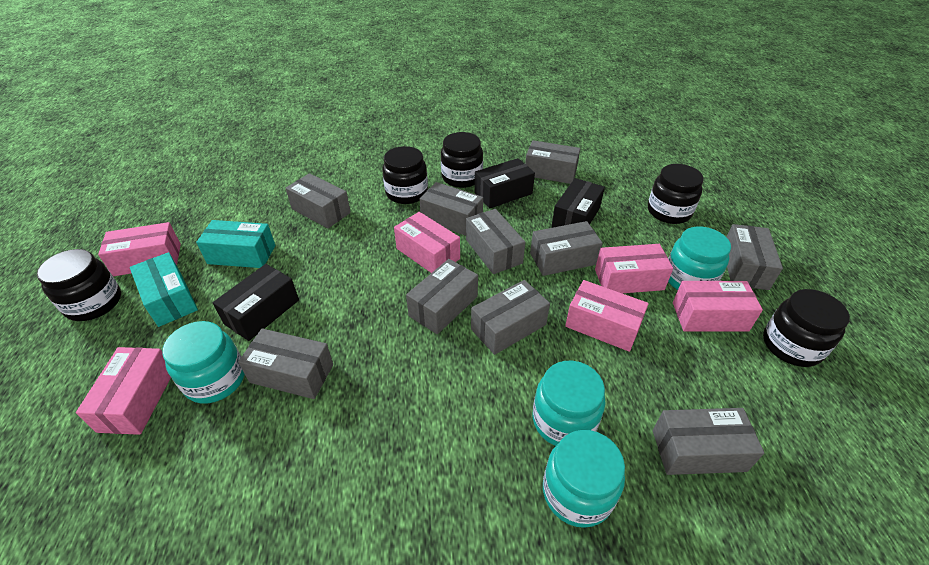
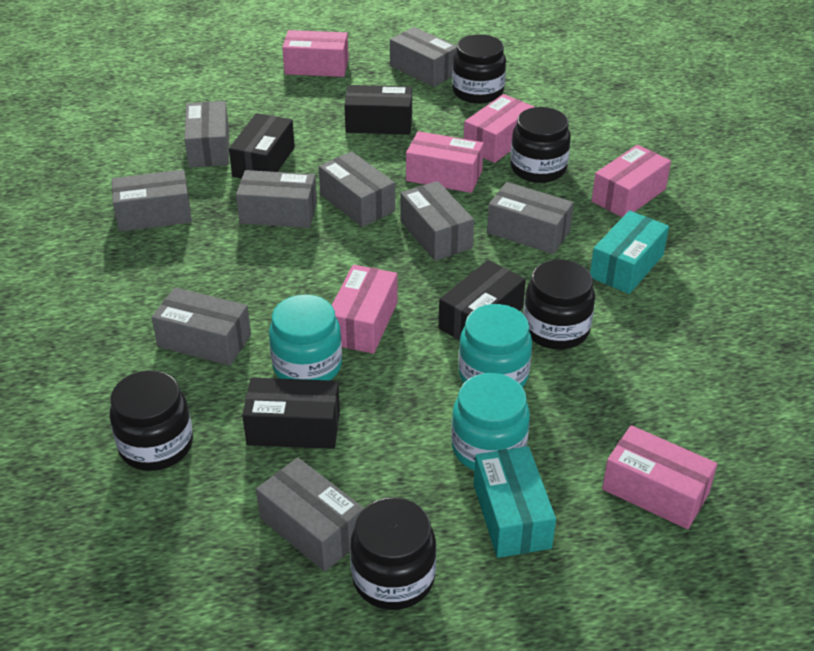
black box: 3 -> 4
grey box: 10 -> 9
turquoise jar: 4 -> 3

